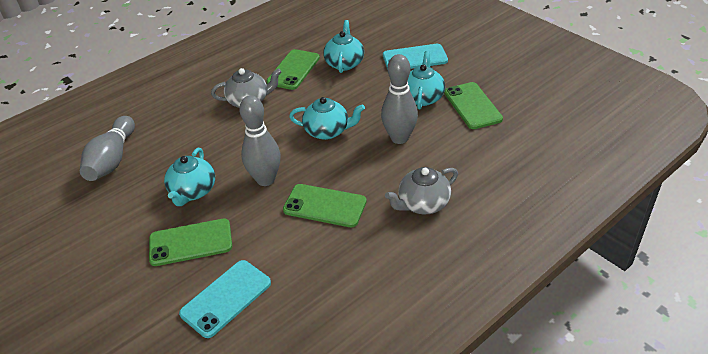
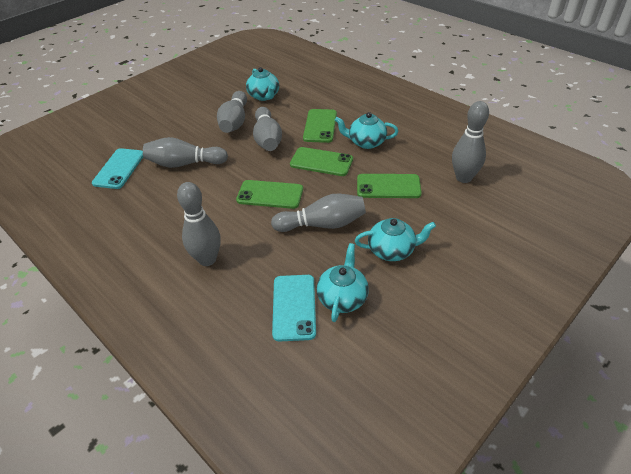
grey bowling pin: 3 -> 6
grey teapot: 2 -> 0

